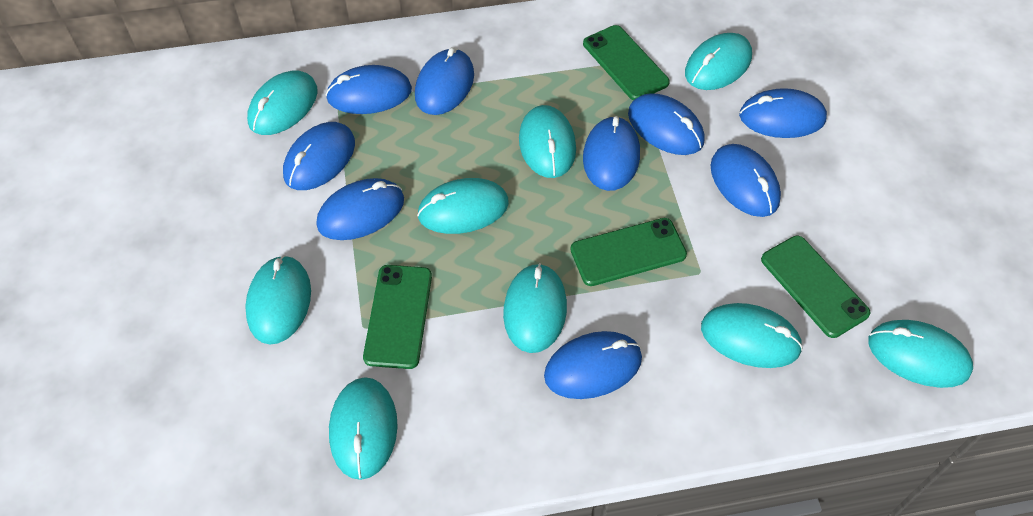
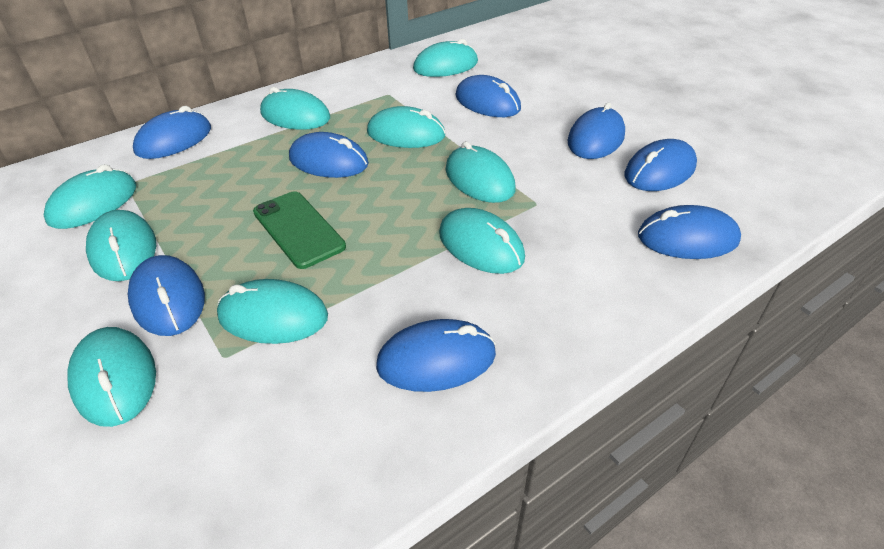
blue mouse: 9 -> 8
green phone: 4 -> 1

